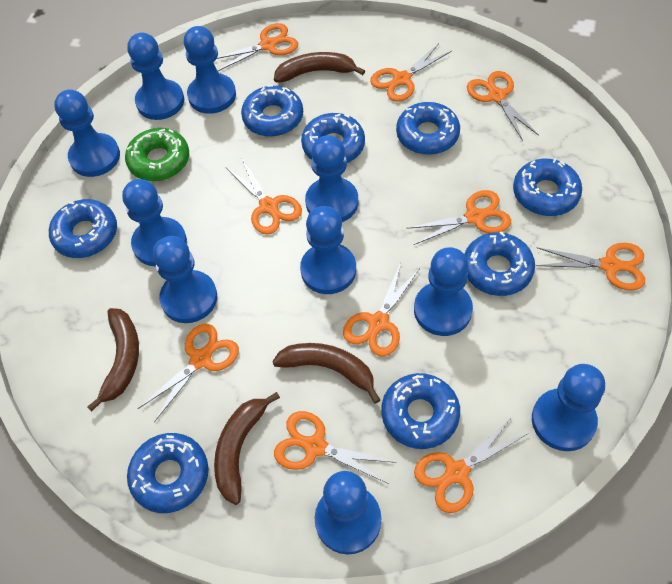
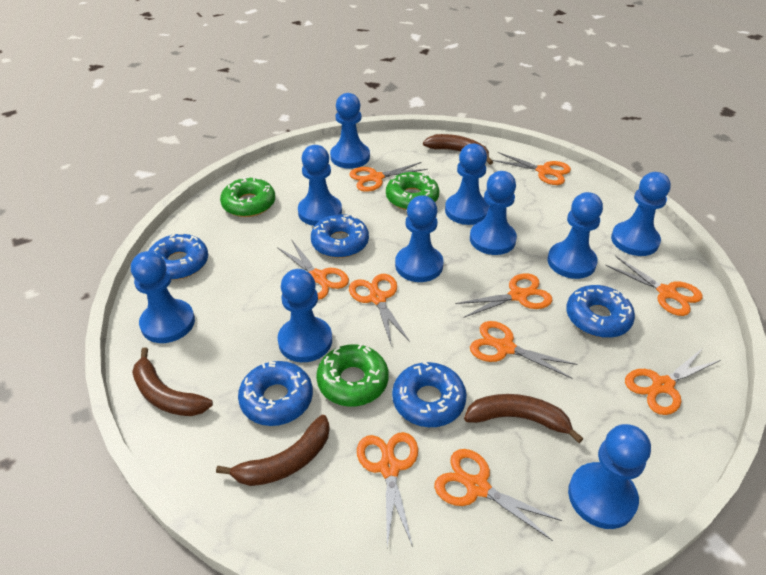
blue donut: 8 -> 5
green donut: 1 -> 3

